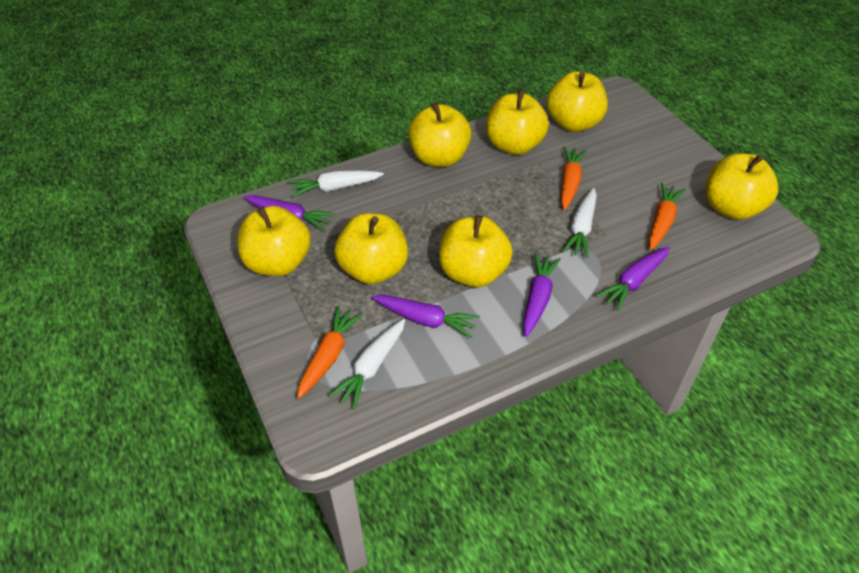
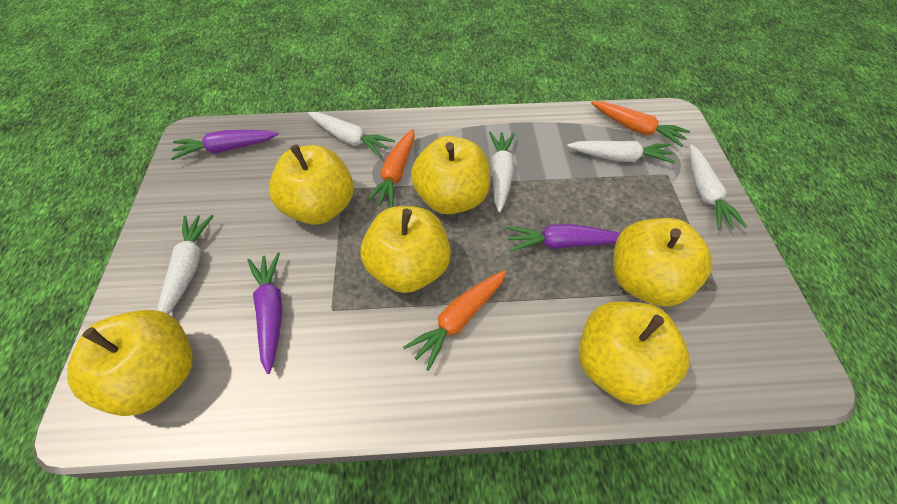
purple carrot: 4 -> 3
white carrot: 3 -> 5
yellow apple: 7 -> 6

